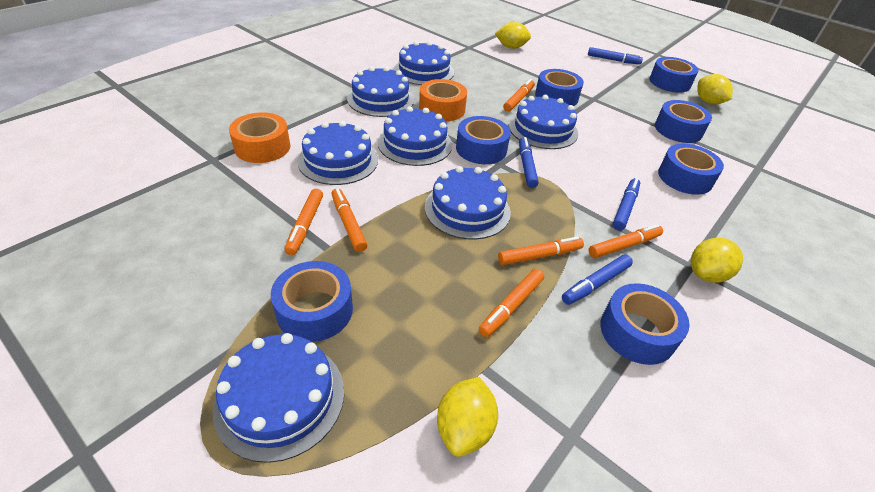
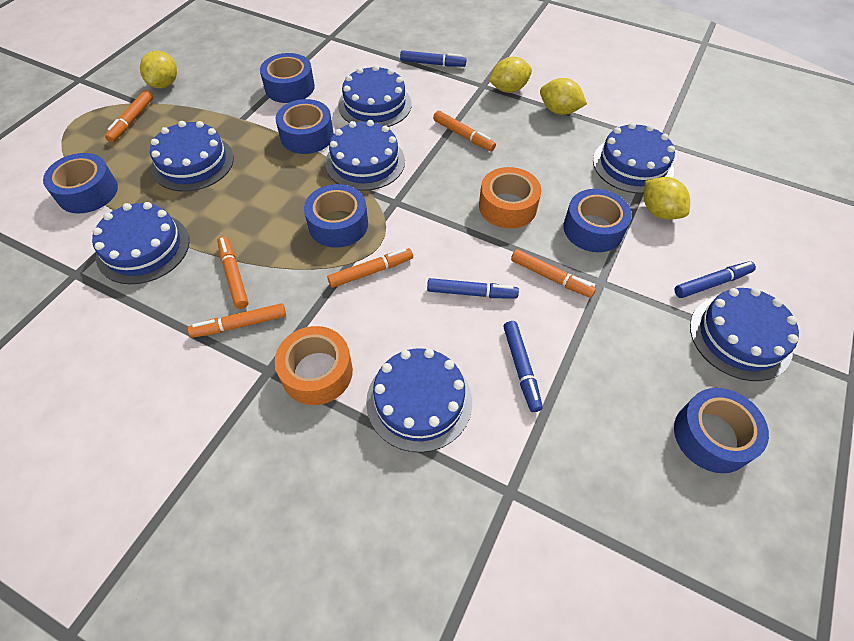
blue tape: 7 -> 6

